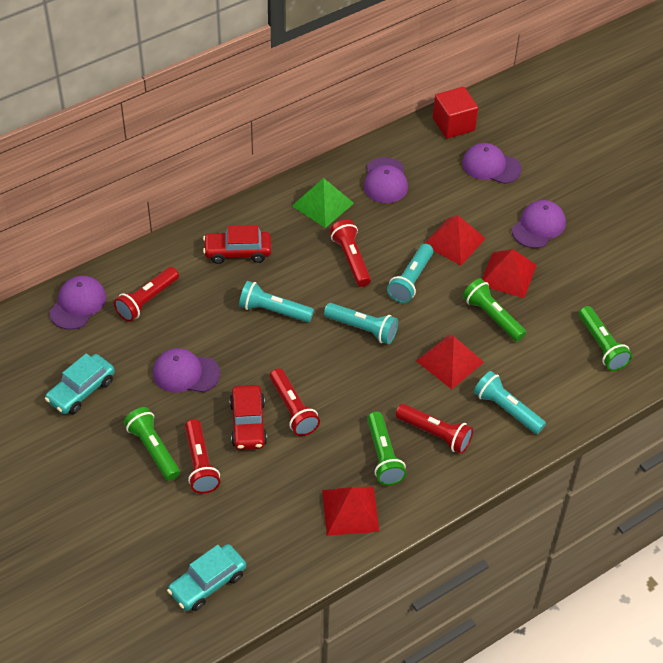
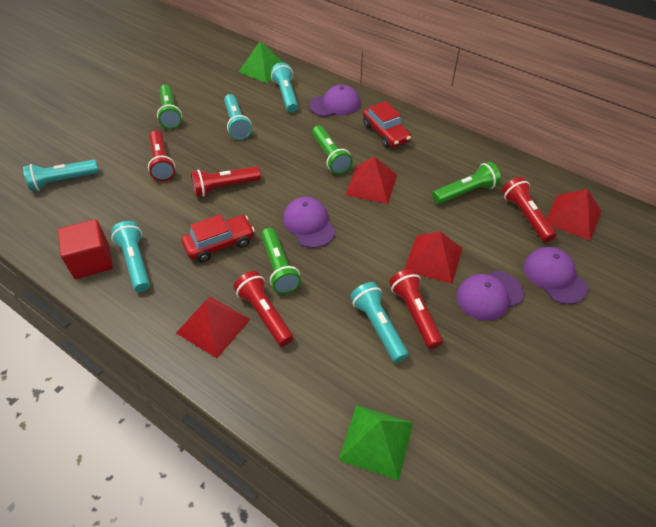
green pyramid: 1 -> 2
purple cap: 5 -> 4
turquoise car: 2 -> 0
turquoise flashlight: 4 -> 5

